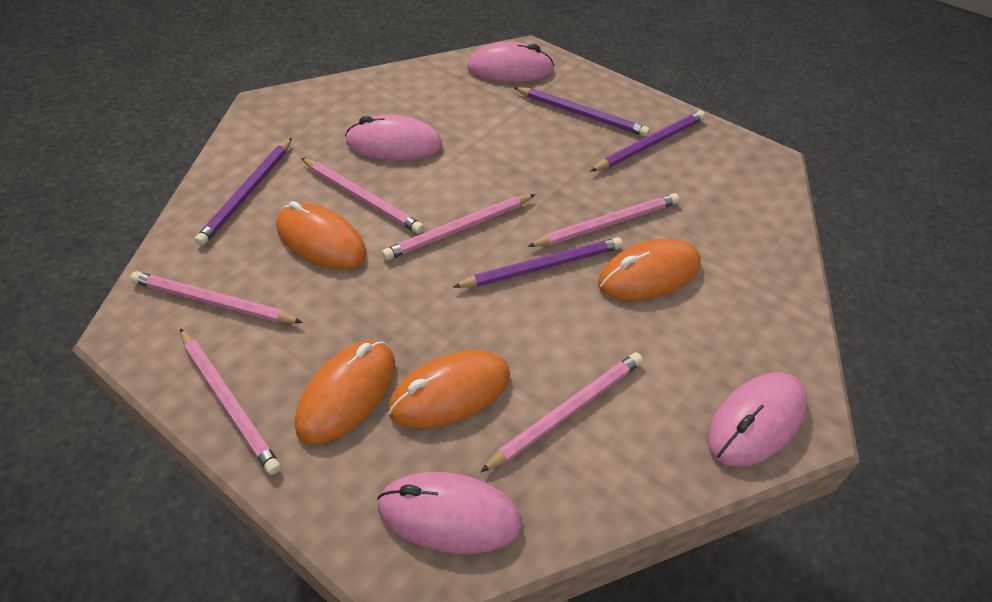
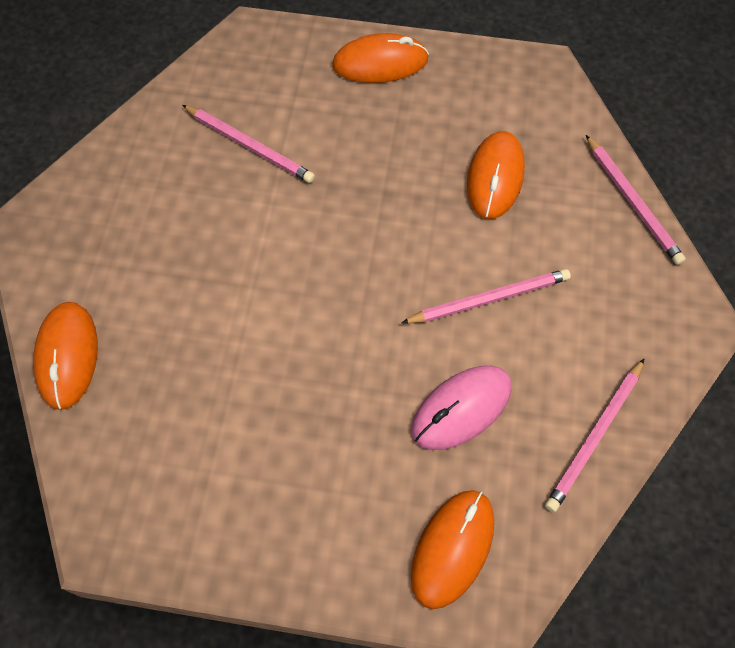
pink mouse: 4 -> 1
pink pencil: 6 -> 4
purple pencil: 4 -> 0

